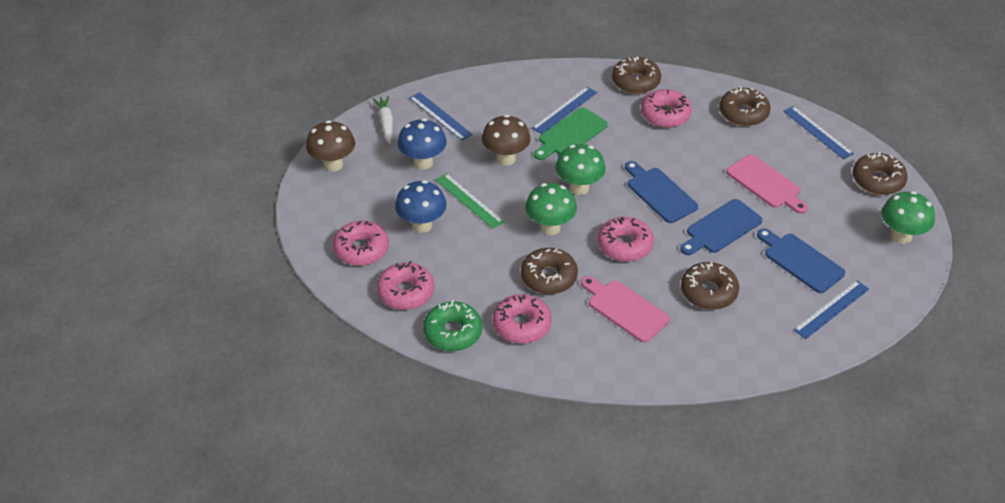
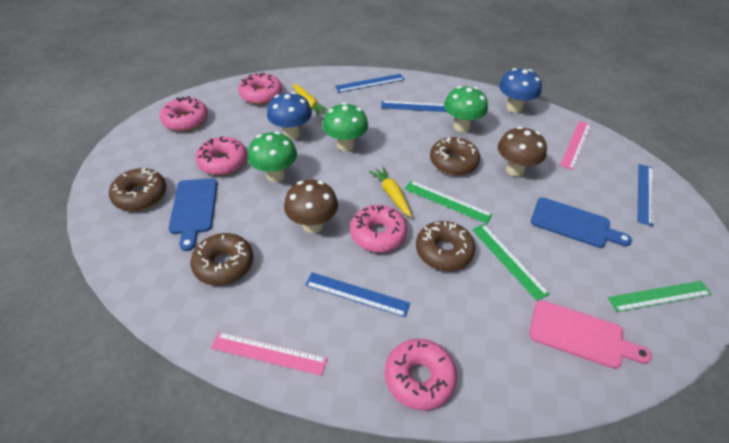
blue cutting board: 3 -> 2
brown donut: 5 -> 4
green cutting board: 1 -> 0
green donut: 1 -> 0
green ruler: 1 -> 3
pink cutting board: 2 -> 1
pink ruler: 0 -> 2
white carrot: 1 -> 0
yellow carrot: 0 -> 2

